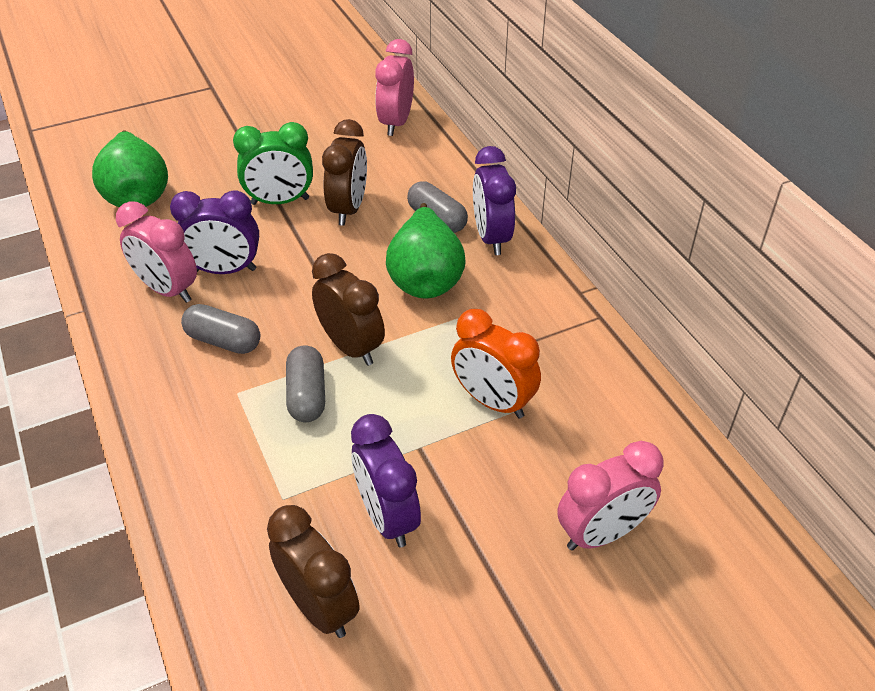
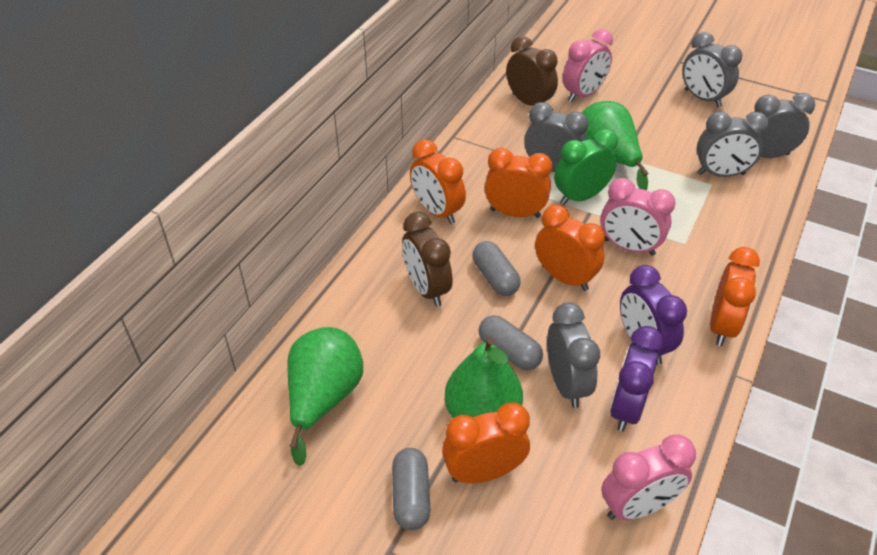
brown clock: 3 -> 2
green pear: 2 -> 3
grey clock: 0 -> 5
orange clock: 1 -> 5
purple clock: 3 -> 2

